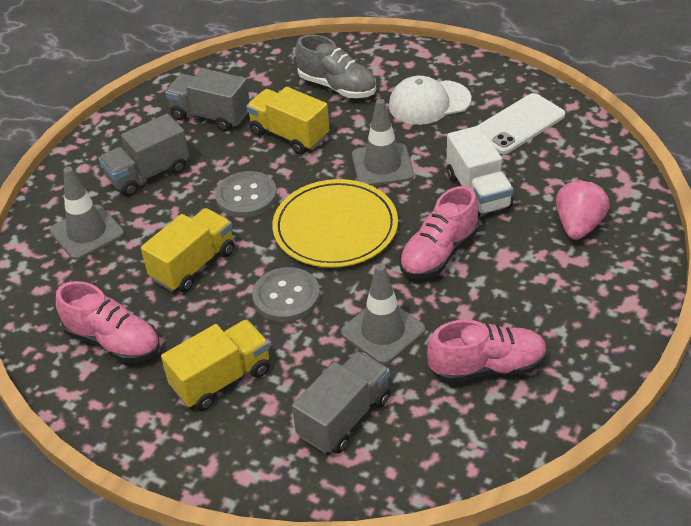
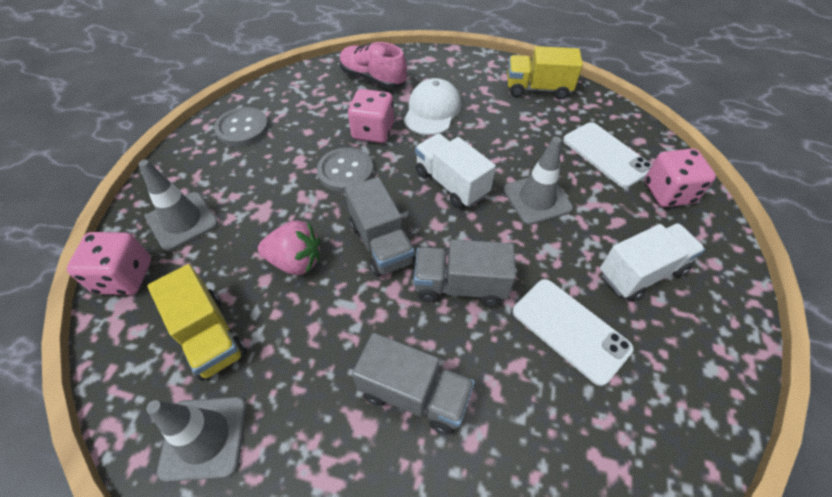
grey shoe: 1 -> 0
pink dice: 0 -> 3
pink shoe: 3 -> 1
white phone: 1 -> 2
white truck: 1 -> 2
yellow plate: 1 -> 0
yellow truck: 3 -> 2

